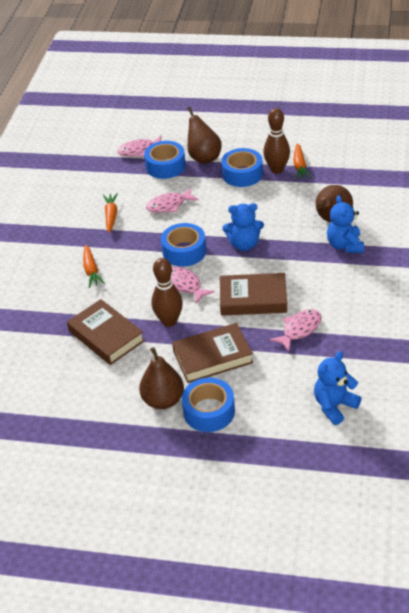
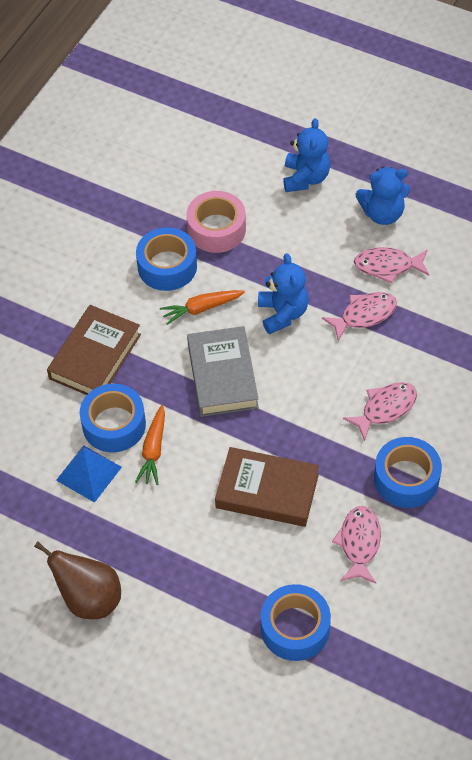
blue pyramid: 0 -> 1
brown book: 3 -> 2
brown bowling pin: 2 -> 0
brown pear: 3 -> 1
grey book: 0 -> 1
orange carrot: 3 -> 2
pink tape: 0 -> 1

